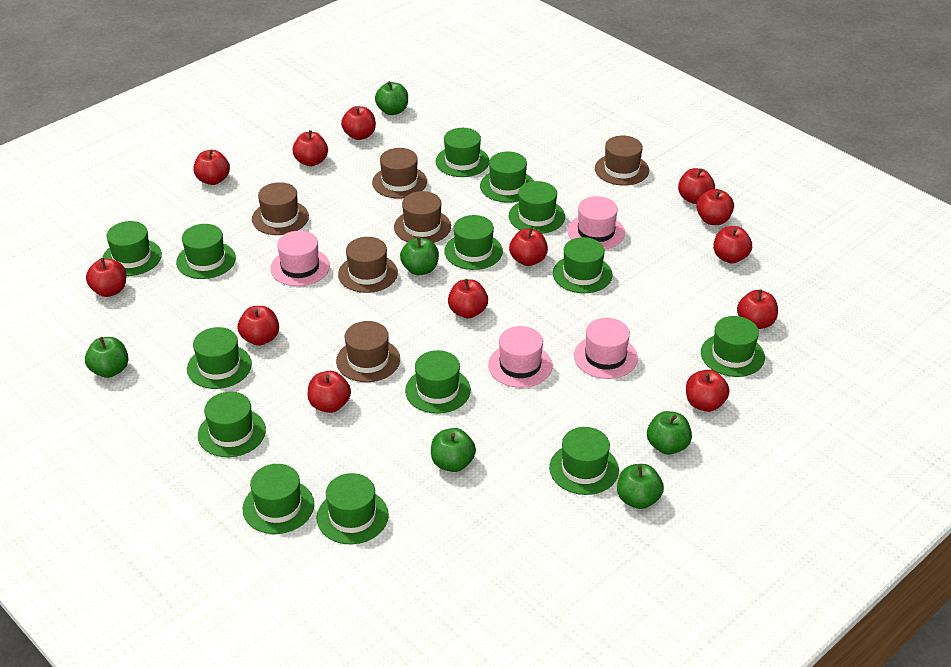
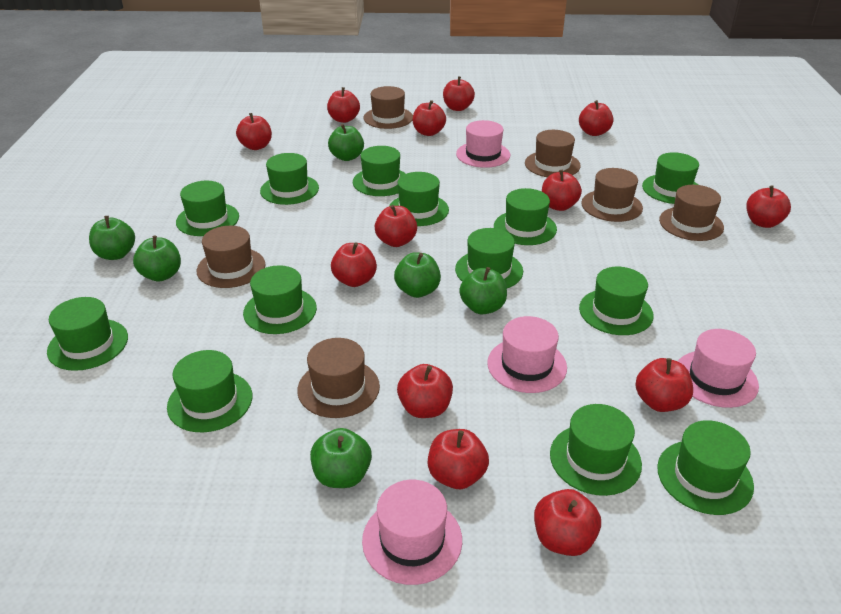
green hat: 14 -> 13

